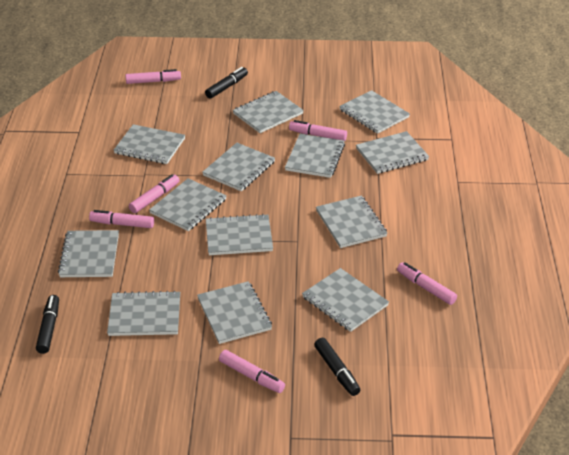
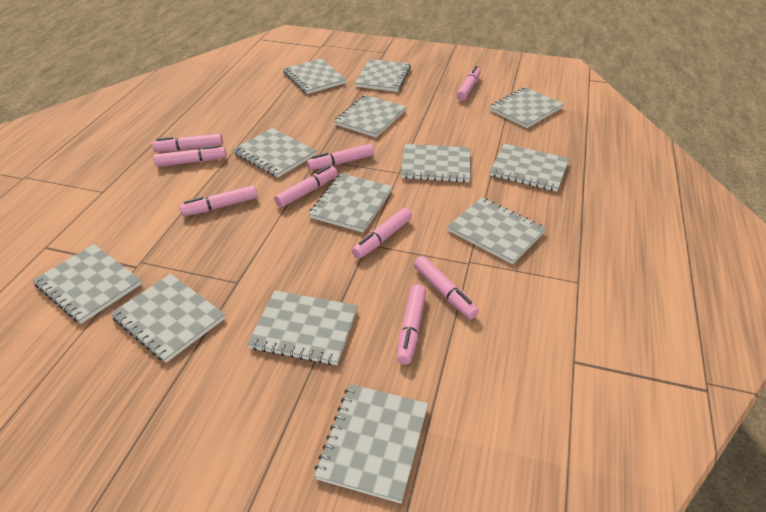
black marker: 3 -> 0
pink marker: 6 -> 9

